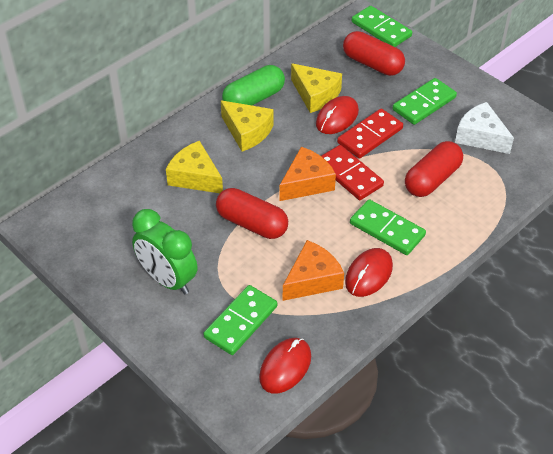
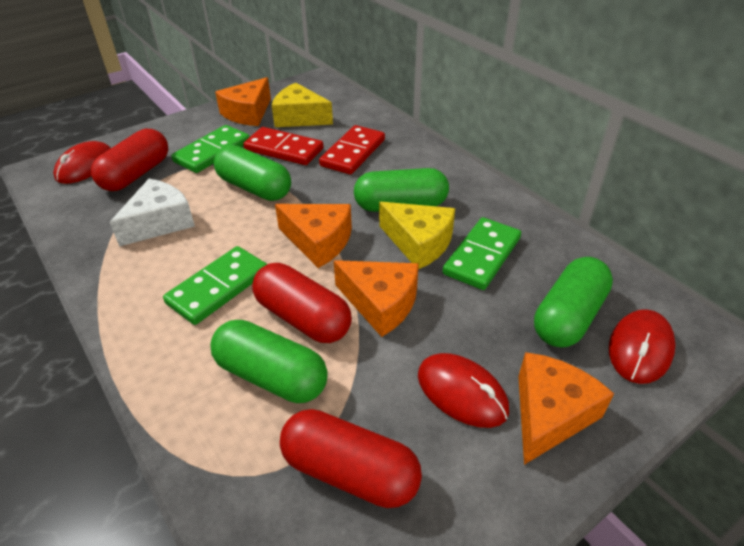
green capsule: 1 -> 4
green clock: 1 -> 0
green domino: 4 -> 3
orange cheese: 2 -> 4
yellow cheese: 3 -> 2

